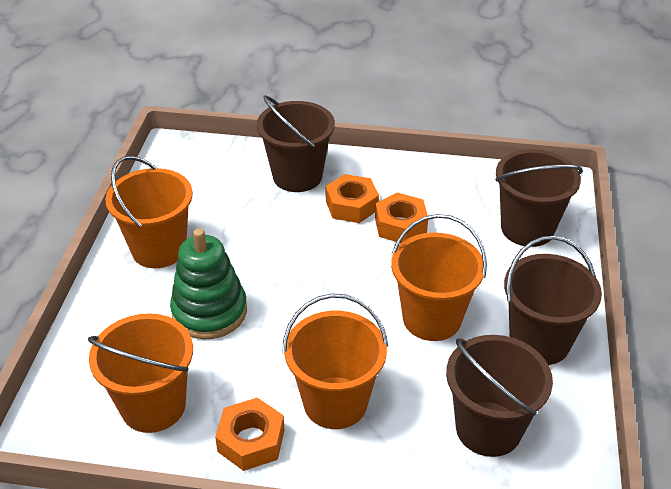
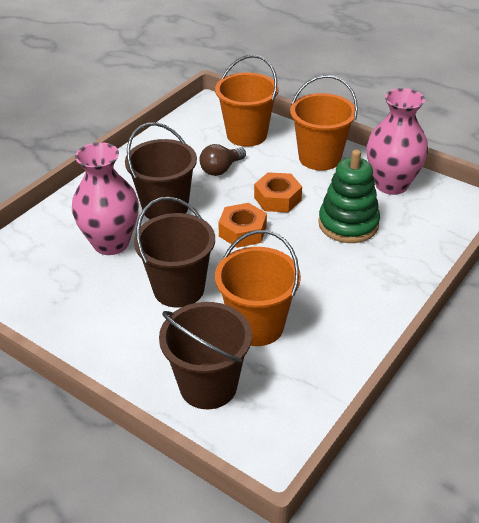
brown bucket: 4 -> 3
brown light bulb: 0 -> 1
orange bucket: 4 -> 3
orange nut: 3 -> 2
pink vase: 0 -> 2

